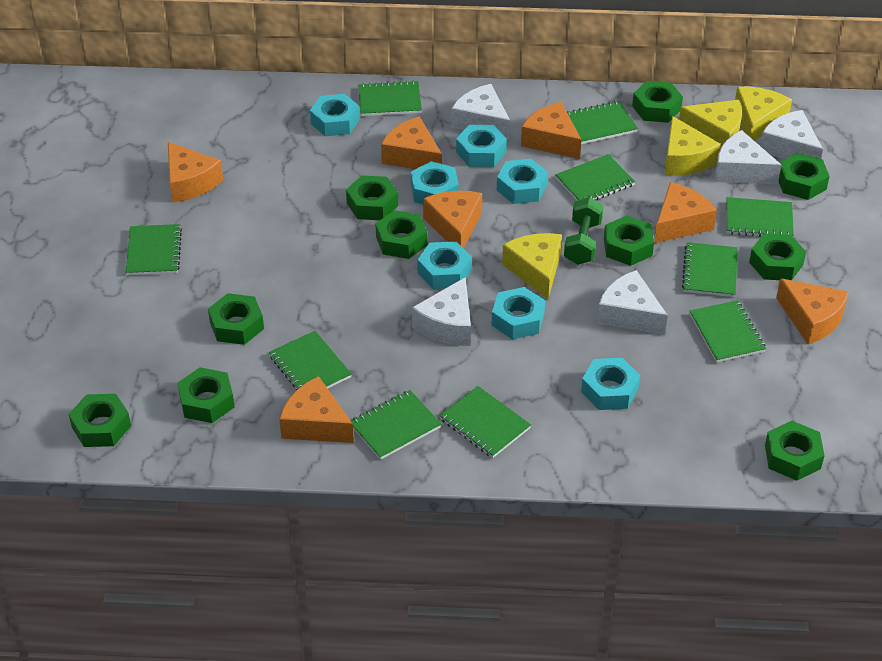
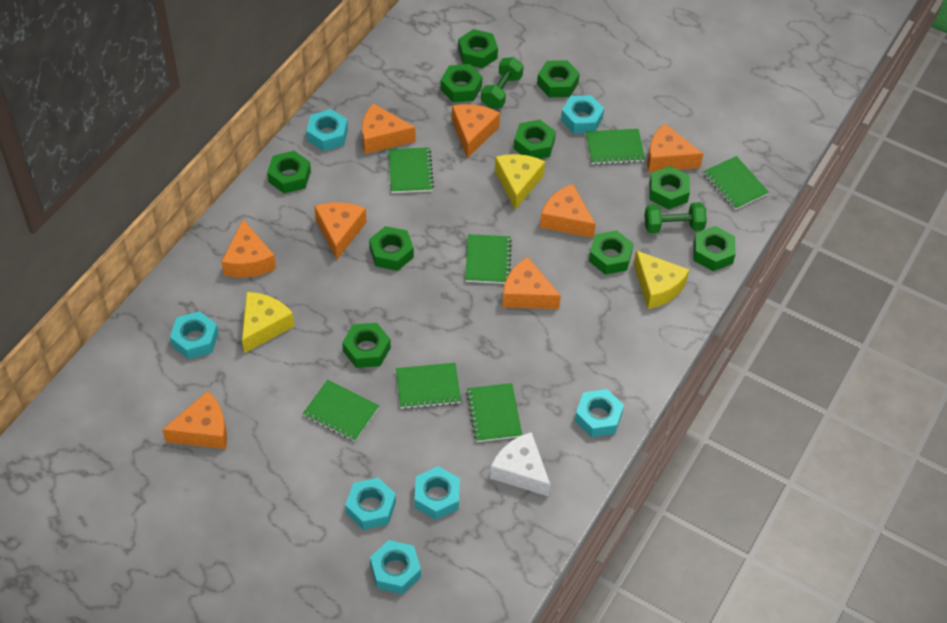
green dumbbell: 1 -> 2
green notebook: 10 -> 7
orange cheese: 7 -> 8
white cheese: 5 -> 1
yellow cheese: 4 -> 3

